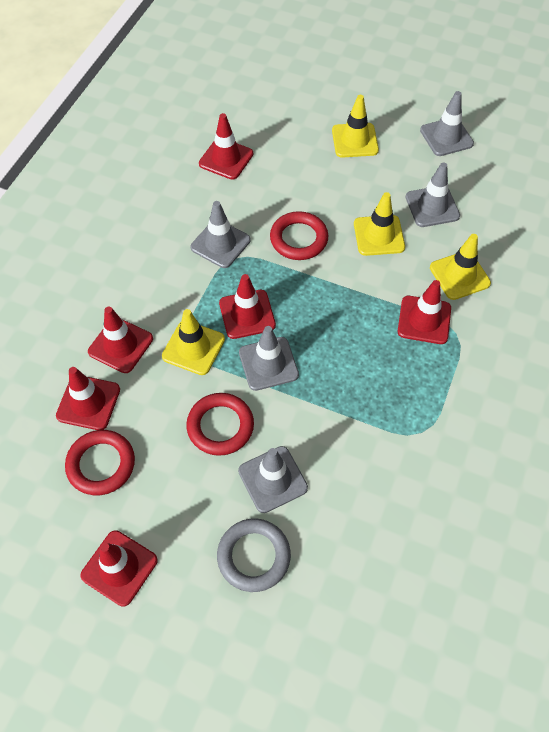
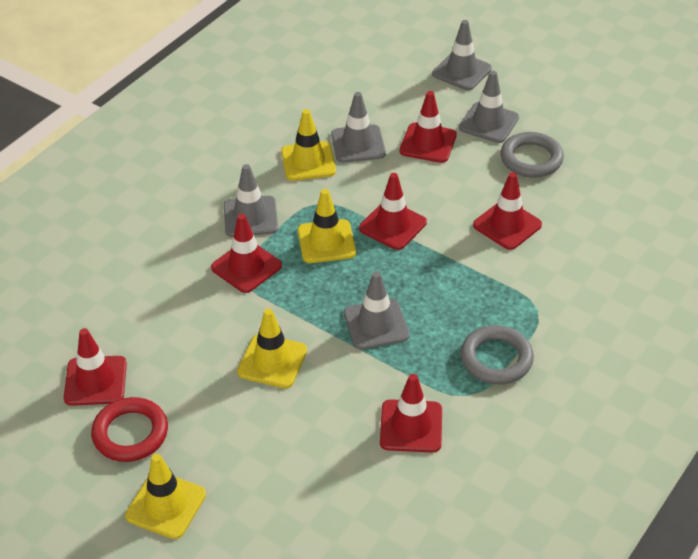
grey ring: 1 -> 2
red ring: 3 -> 1

